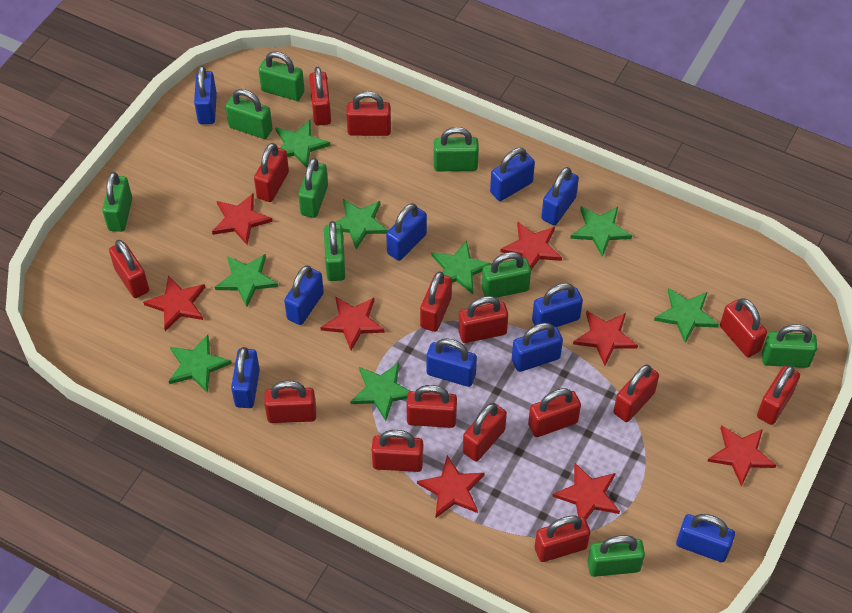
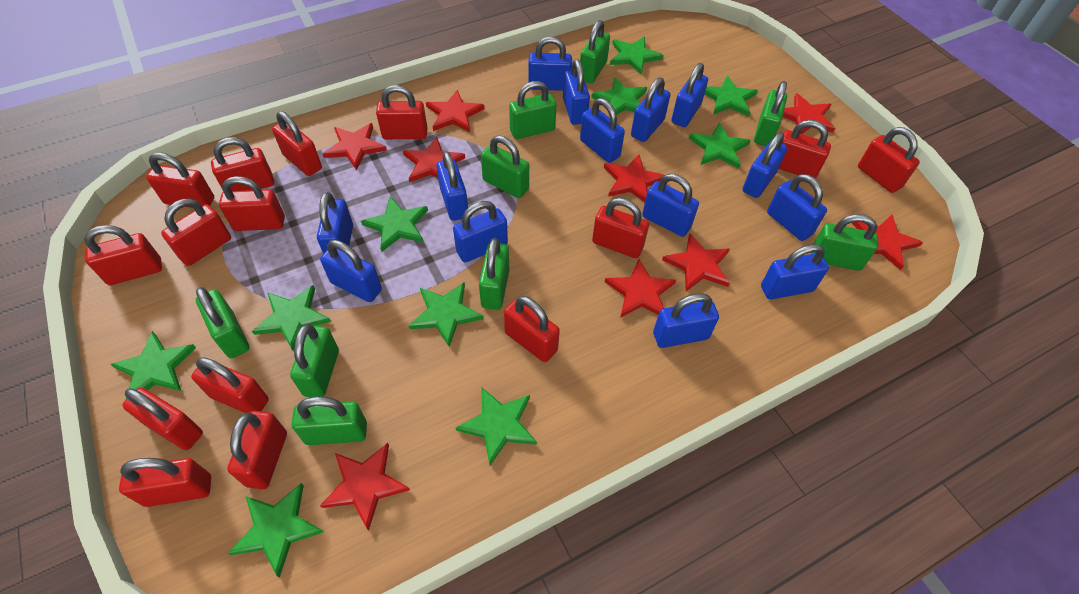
blue padlock: 10 -> 14
green star: 8 -> 10
red star: 8 -> 9

